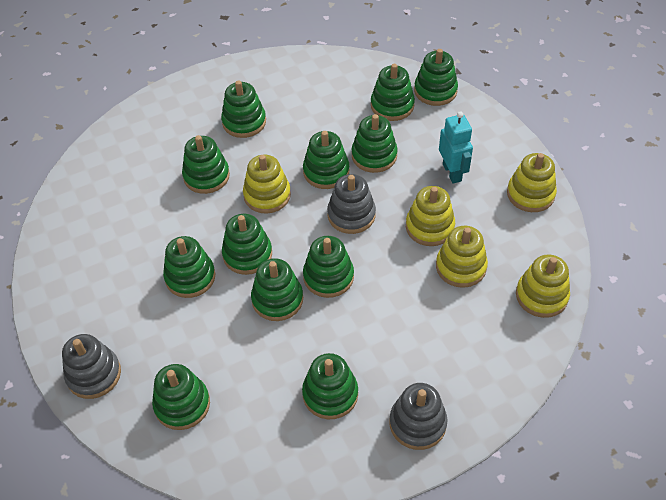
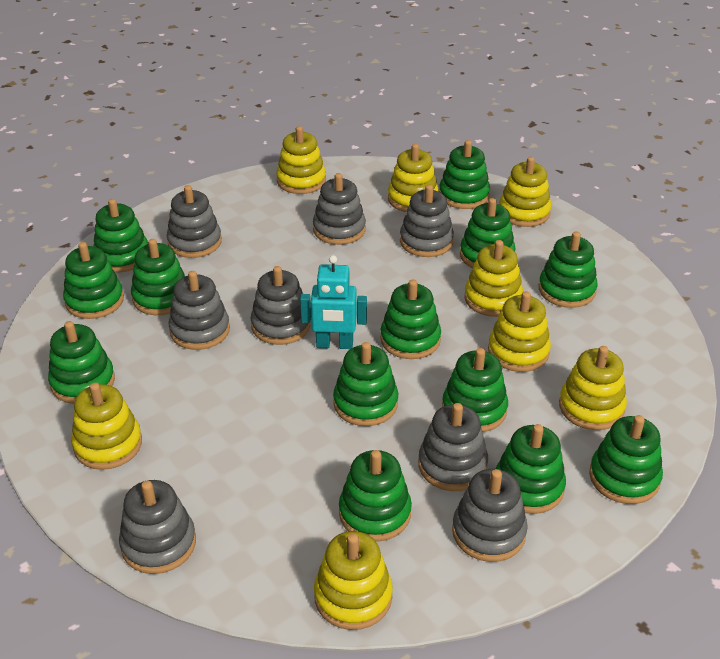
green stacking toy: 12 -> 13
grey stacking toy: 3 -> 8
yellow stacking toy: 5 -> 8

